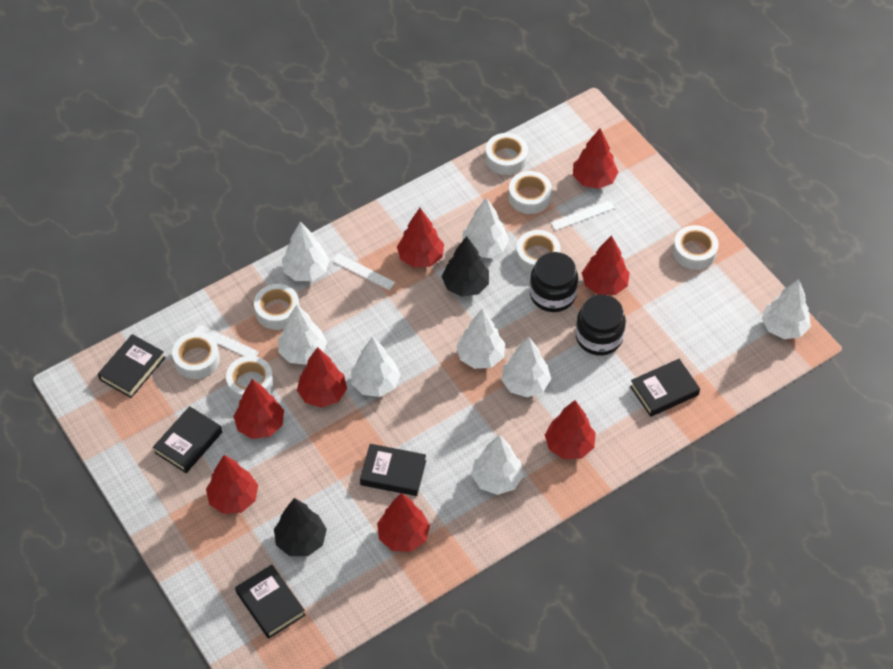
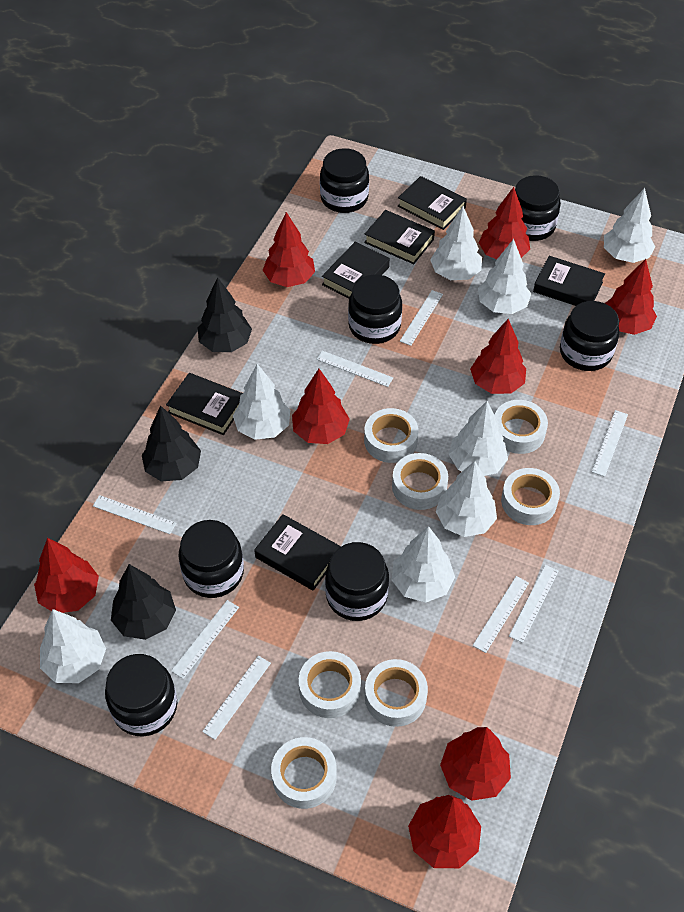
black book: 5 -> 6
black jar: 2 -> 7
black tree: 2 -> 3
white ruler: 3 -> 8

